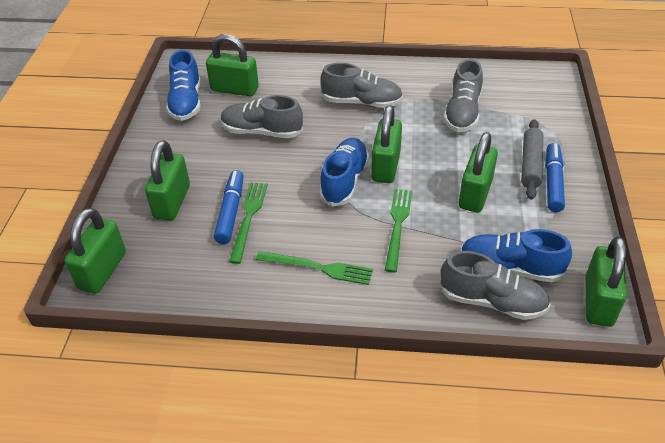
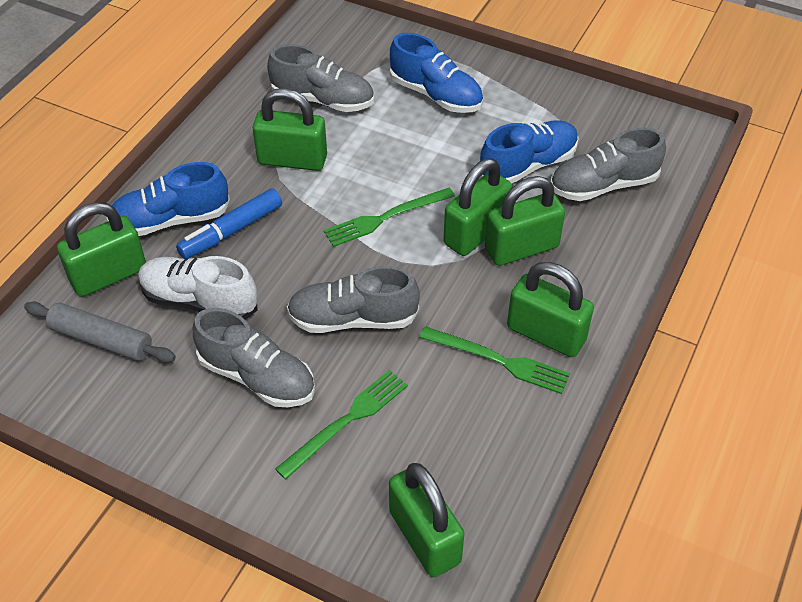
blue marker: 2 -> 1
white shoe: 0 -> 1

